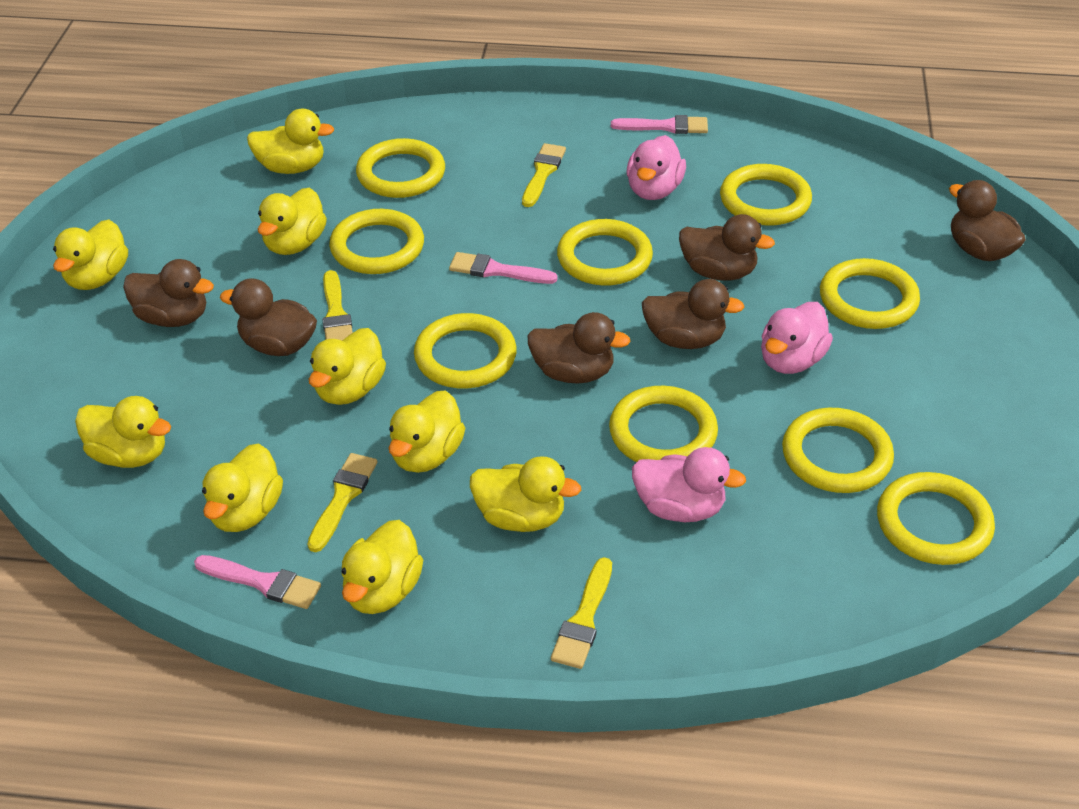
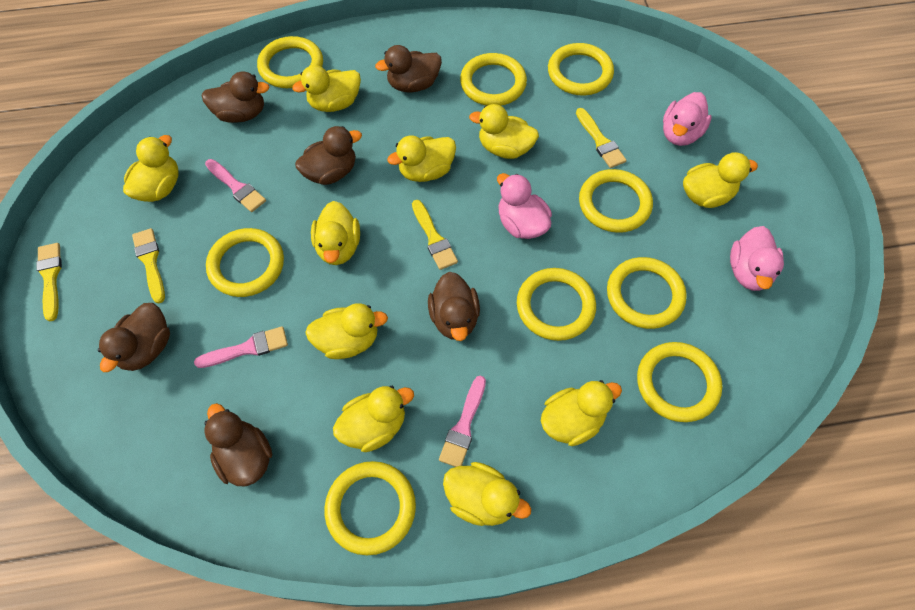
yellow duck: 9 -> 10

